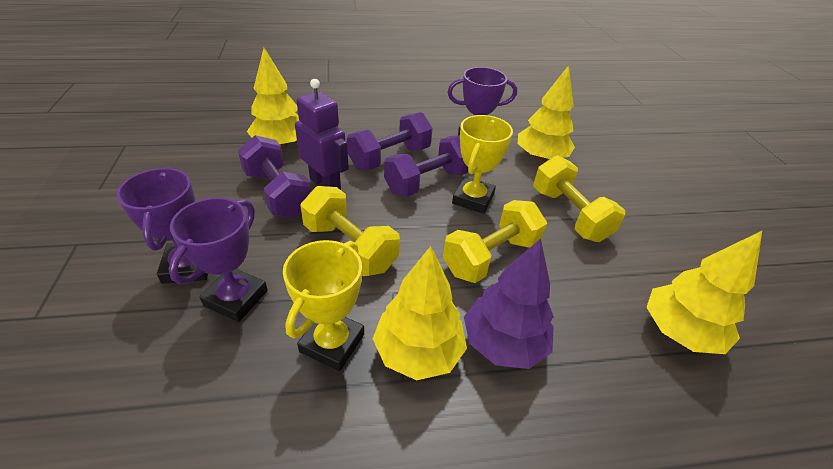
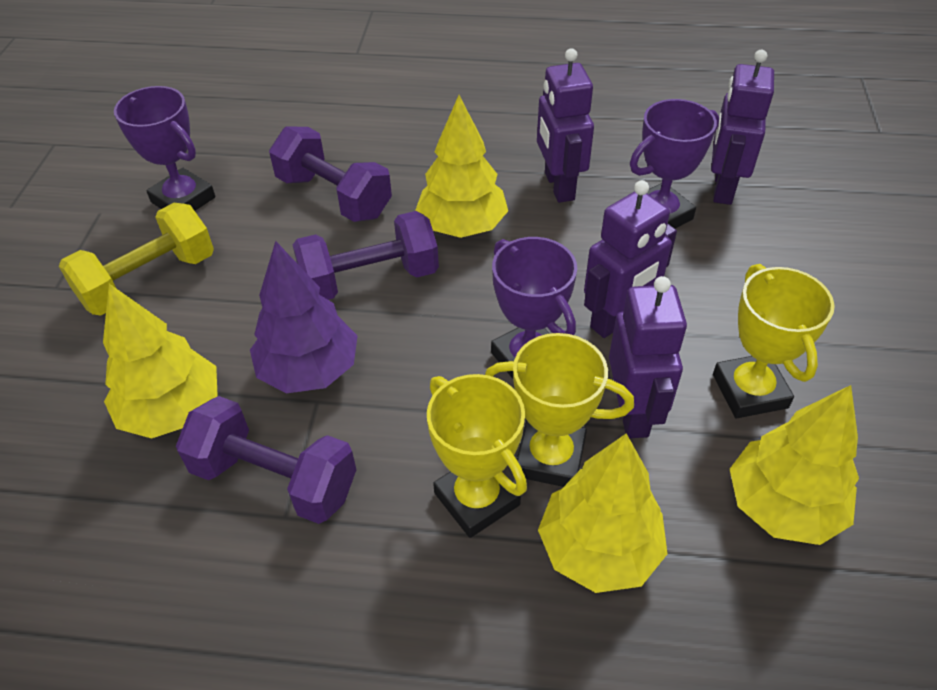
purple robot: 1 -> 4
yellow dumbbell: 3 -> 1
yellow trophy: 2 -> 3

